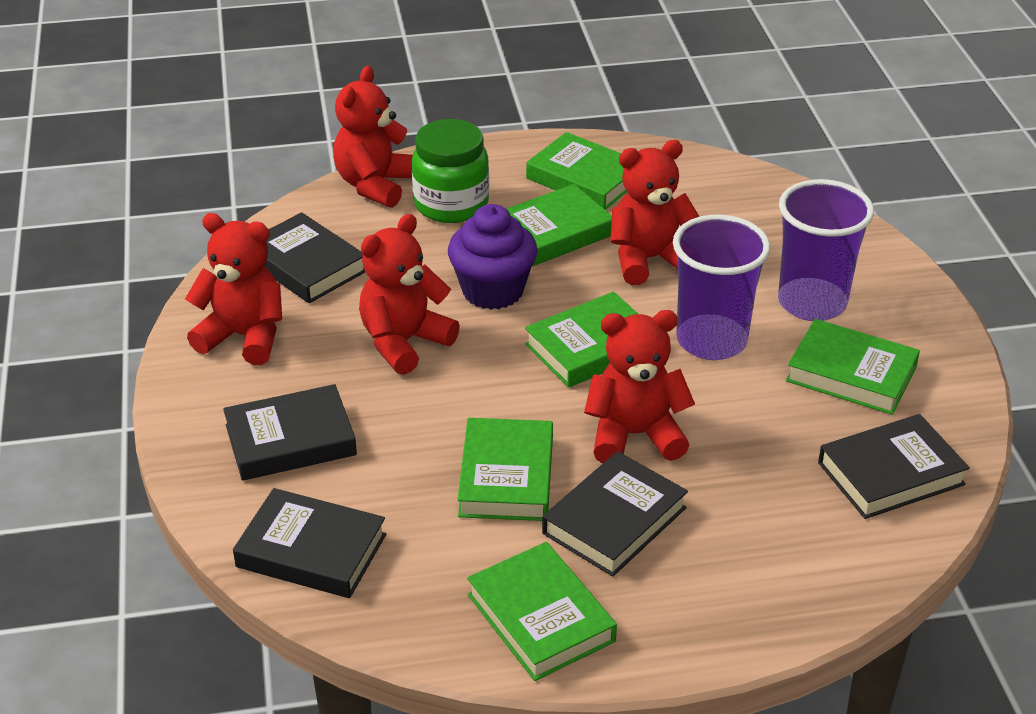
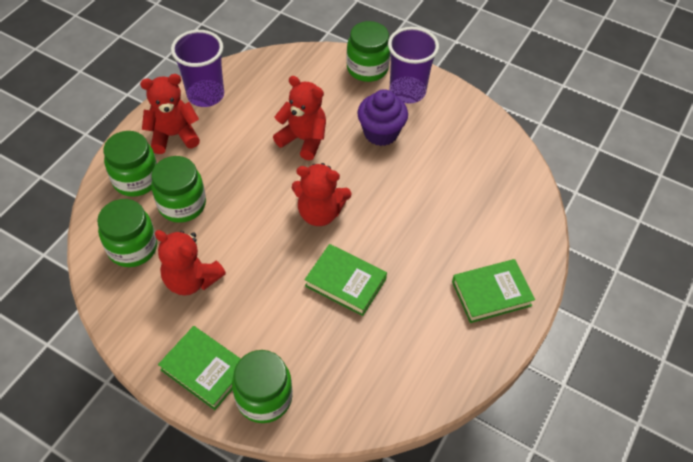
black book: 5 -> 0
green book: 6 -> 3
green jar: 1 -> 5
red teddy bear: 5 -> 4

